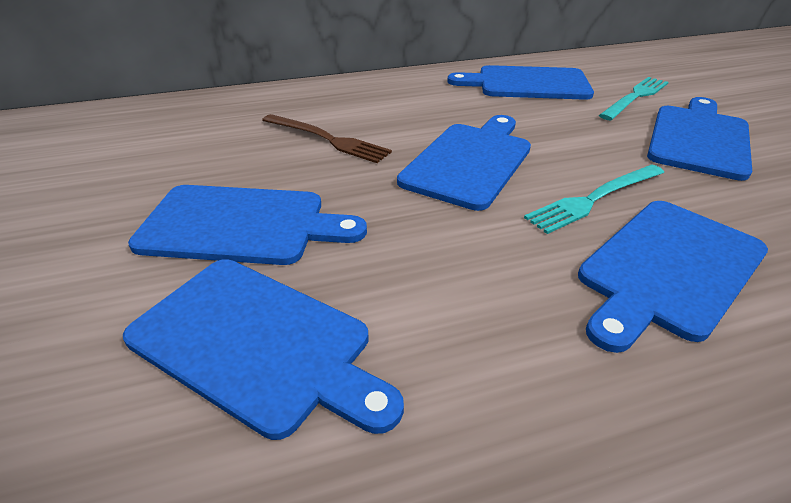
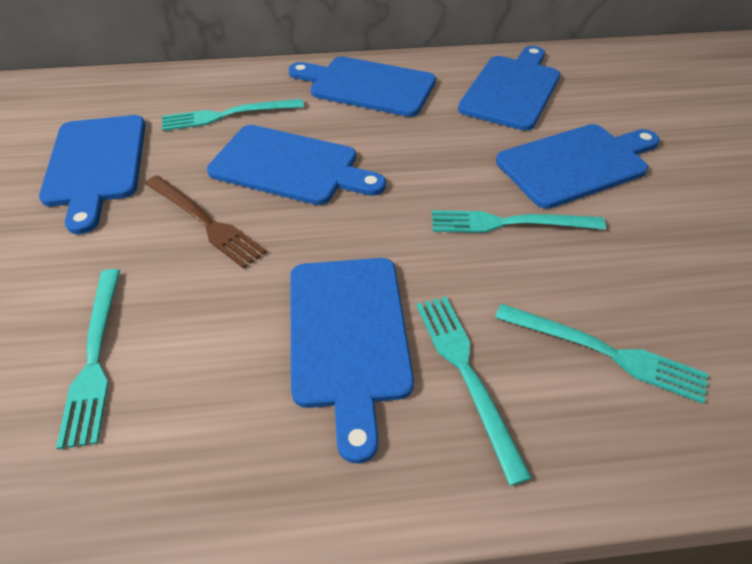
turquoise fork: 2 -> 5

